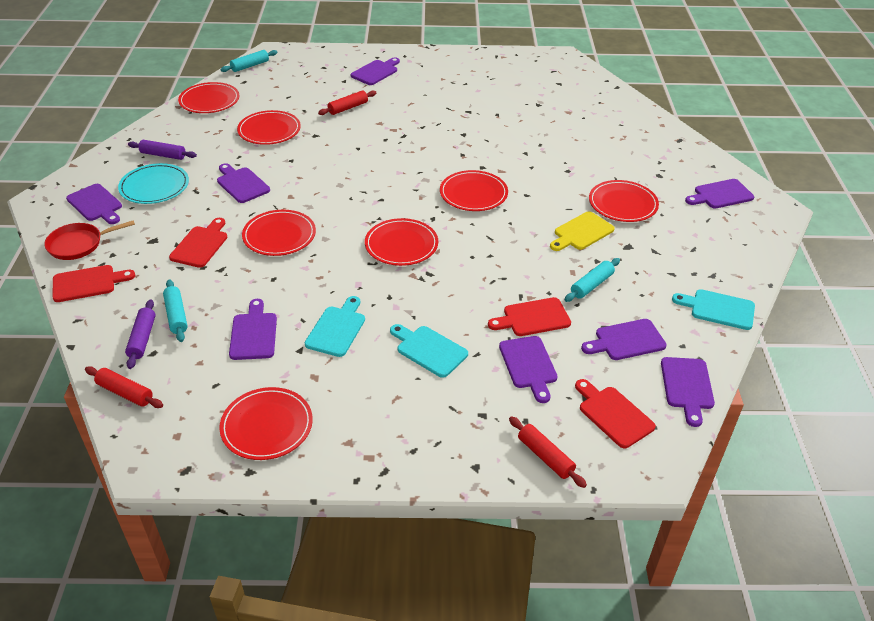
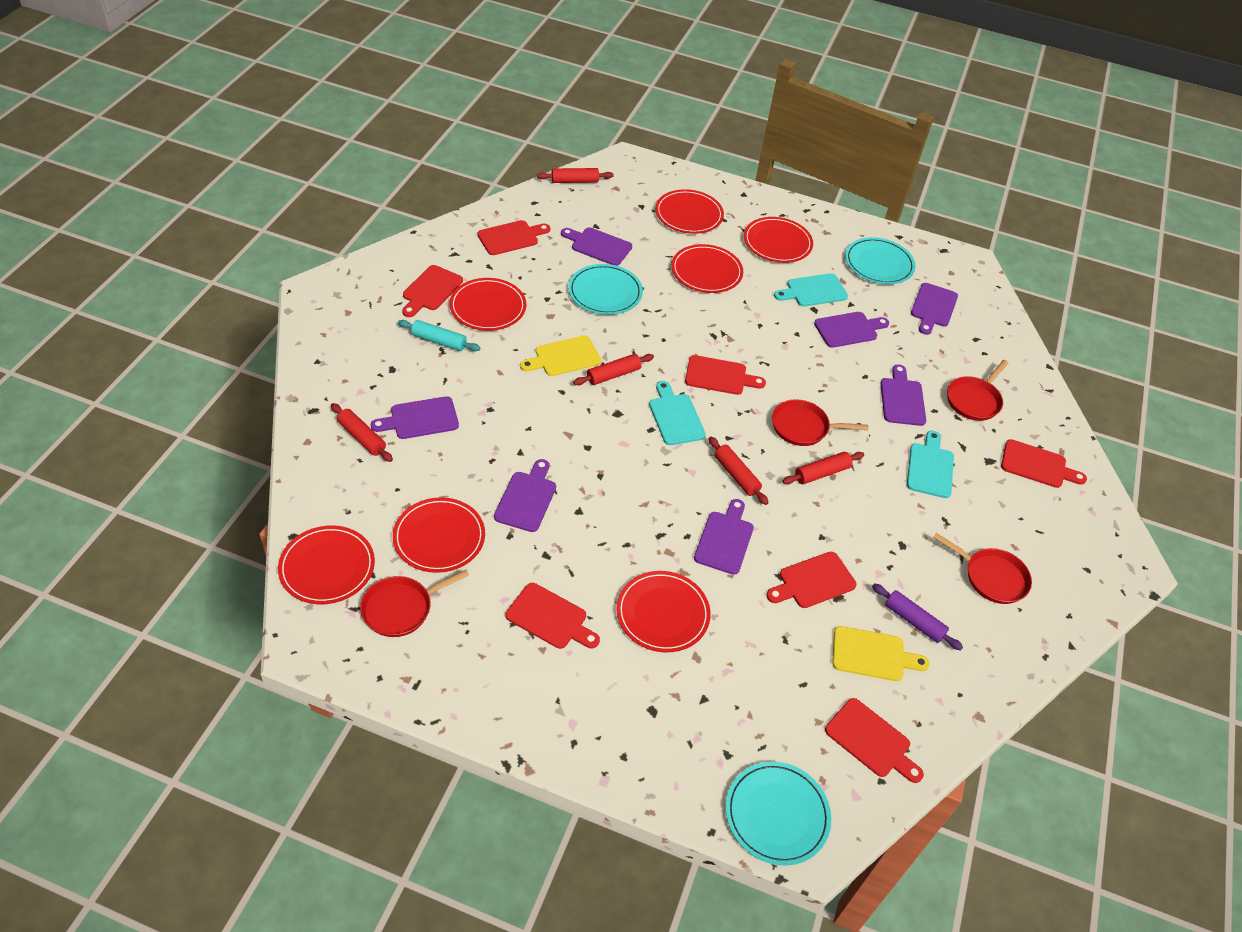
purple cutting board: 8 -> 7
purple rolling pin: 2 -> 1
red cutting board: 4 -> 7
red pan: 1 -> 4
red rolling pin: 3 -> 5
turquoise plate: 1 -> 3
turquoise rolling pin: 3 -> 1
yellow cutting board: 1 -> 2

